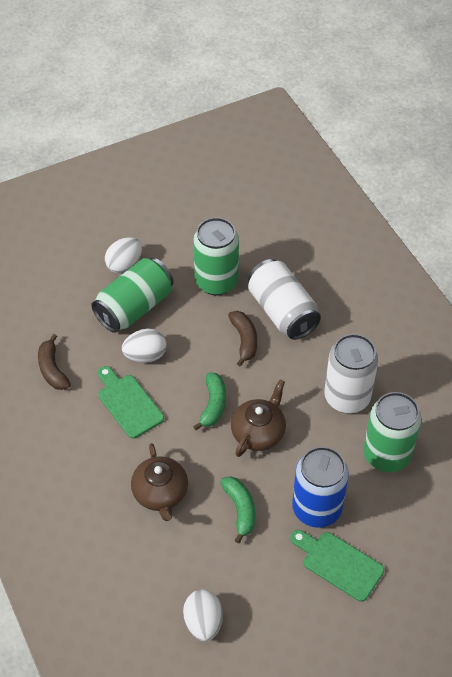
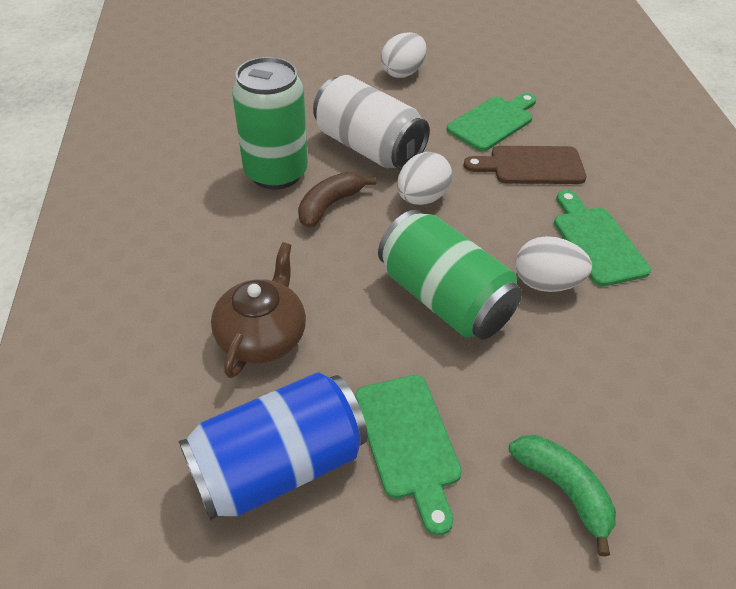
brown banana: 2 -> 1
brown cutting board: 0 -> 1
brown teapot: 2 -> 1
green banana: 2 -> 1
green can: 3 -> 2
green cutting board: 2 -> 3
white can: 2 -> 1

